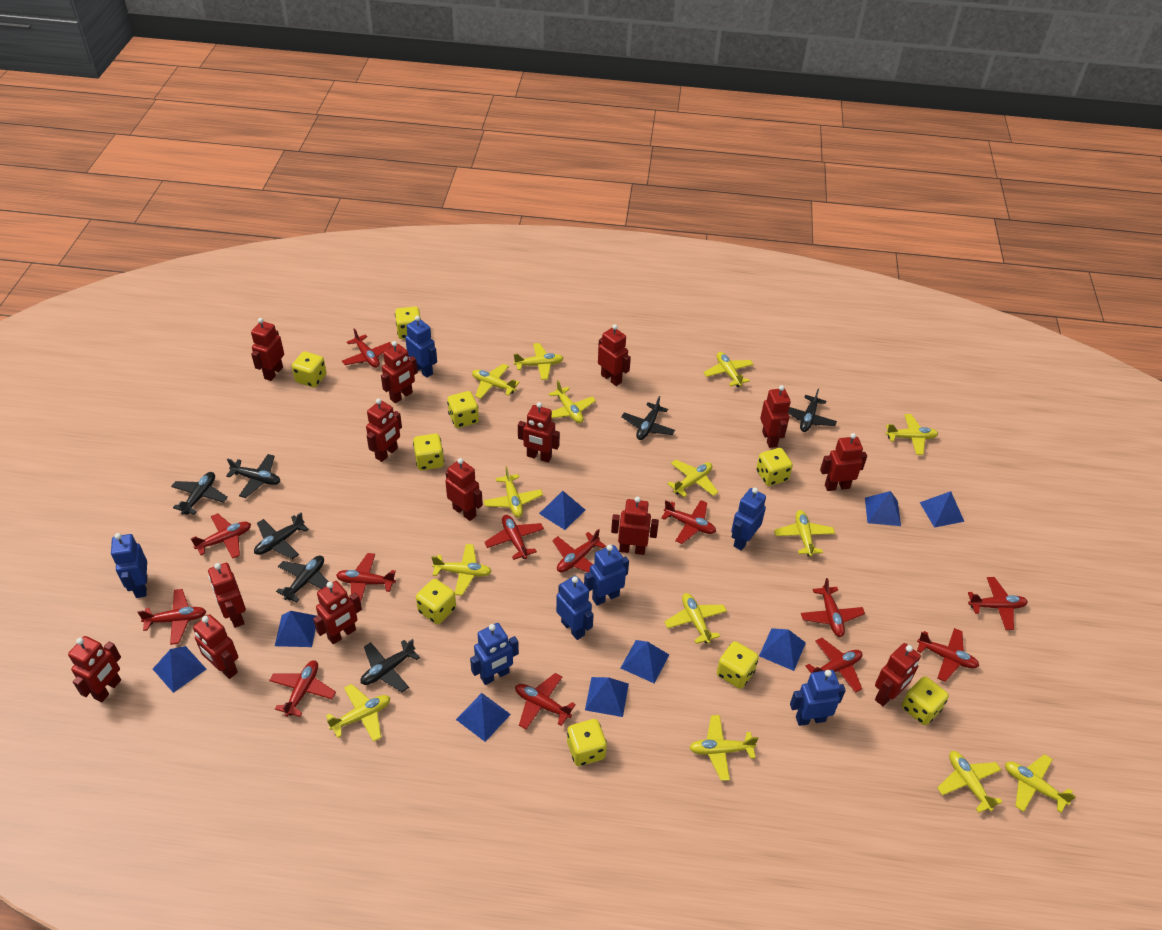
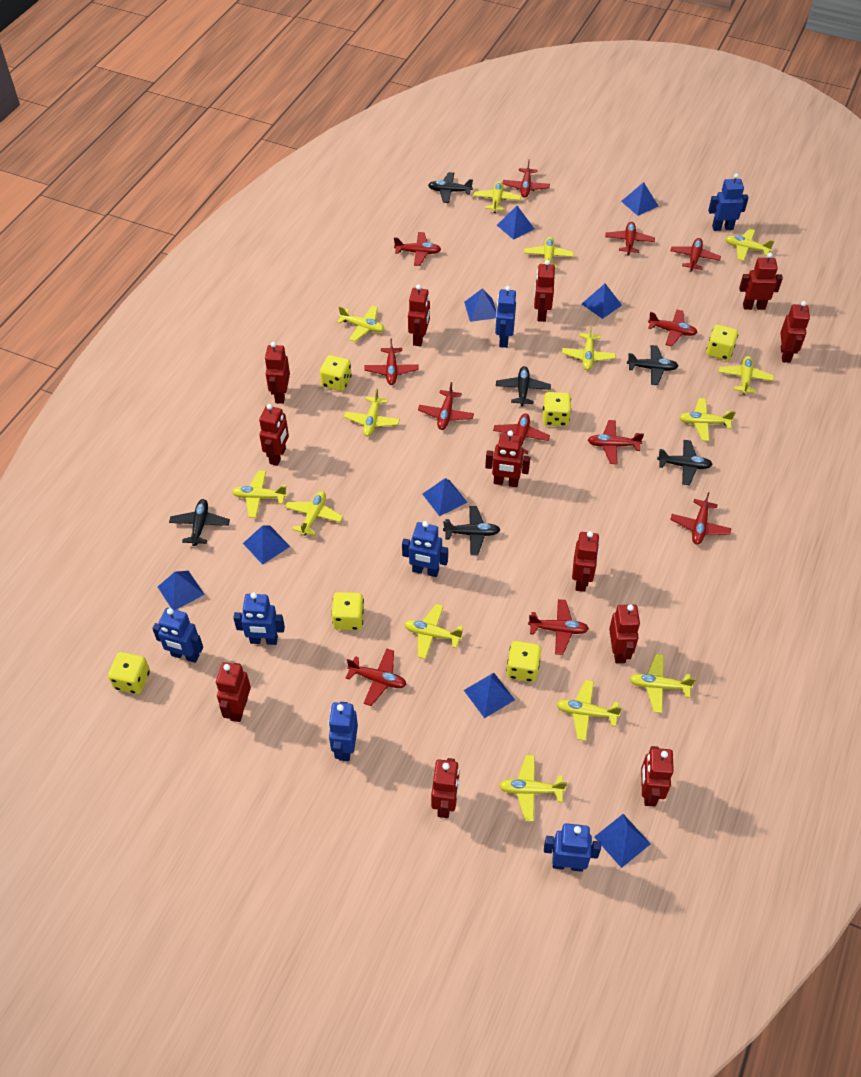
black plane: 7 -> 6
red plane: 13 -> 12
red robot: 14 -> 12
yellow dice: 9 -> 6

